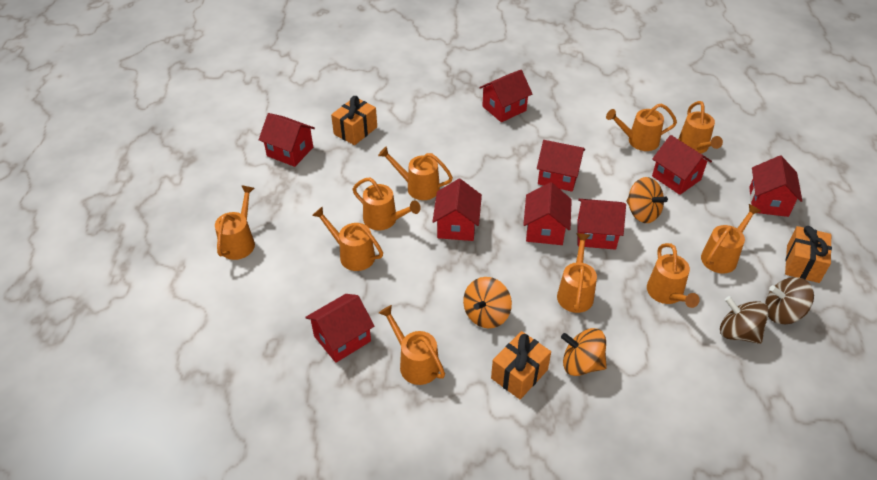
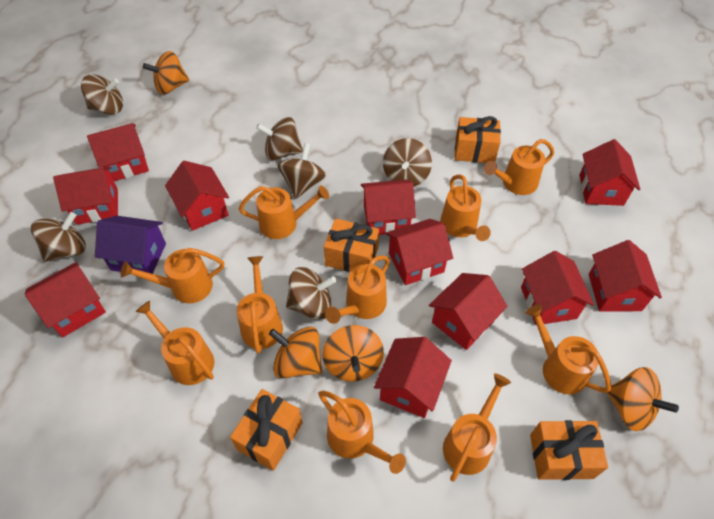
brown spinning top: 2 -> 6
orange gift: 3 -> 4
orange spinning top: 3 -> 4
purple house: 0 -> 1
red house: 9 -> 11

